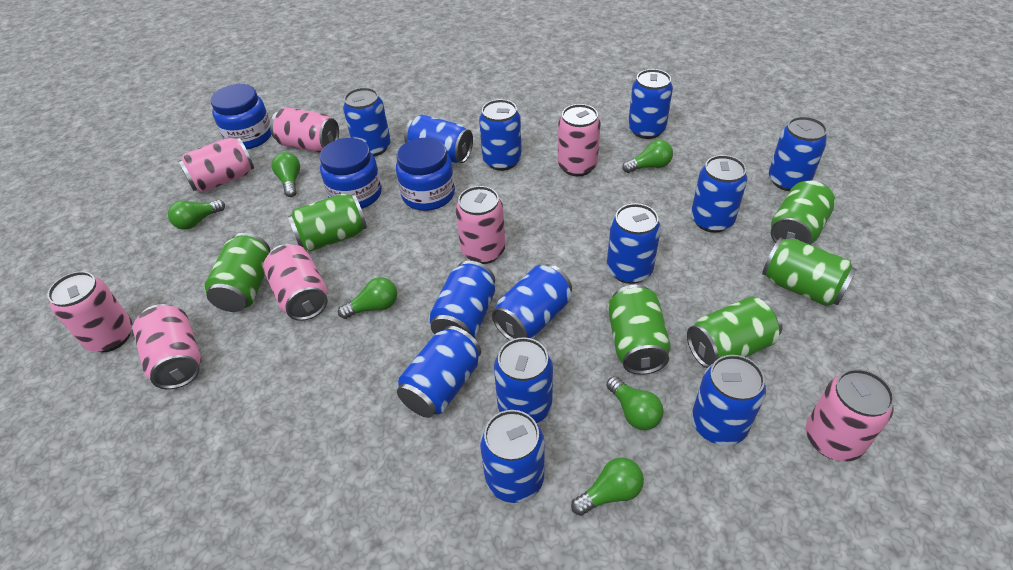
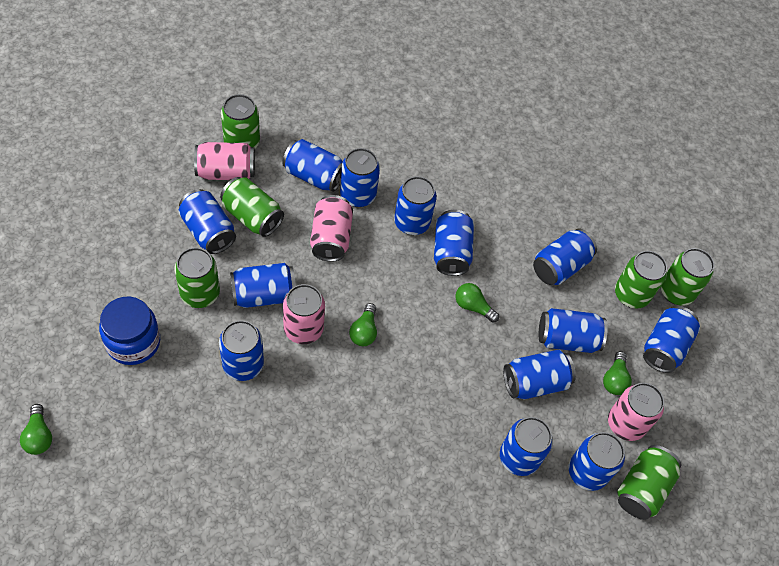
blue jar: 3 -> 1
green light bulb: 6 -> 4
pink can: 8 -> 4

